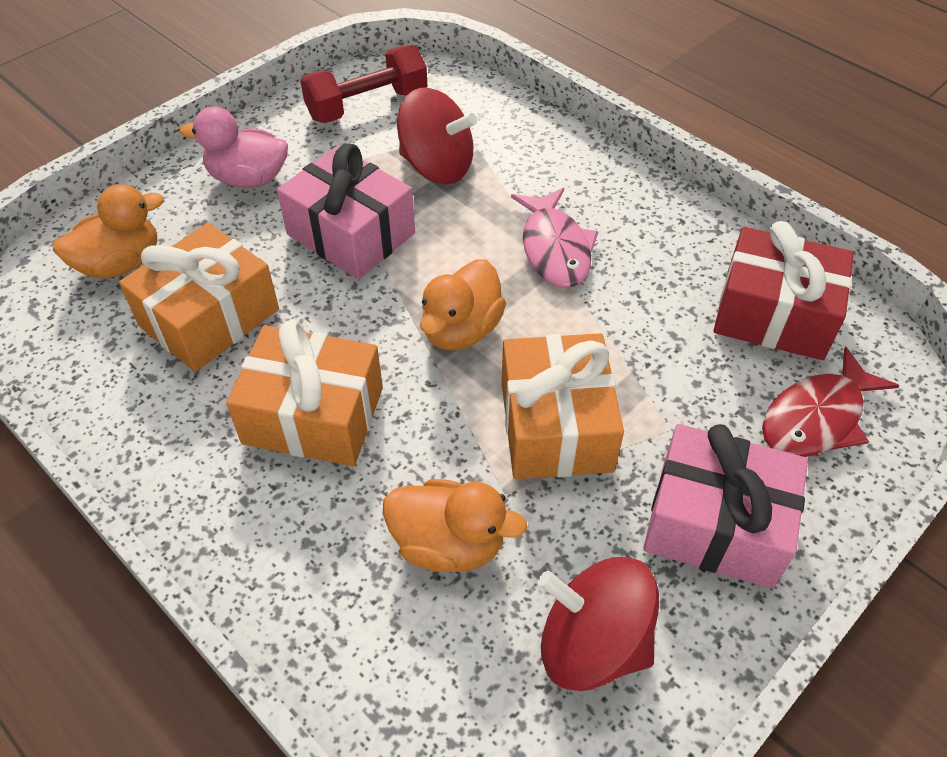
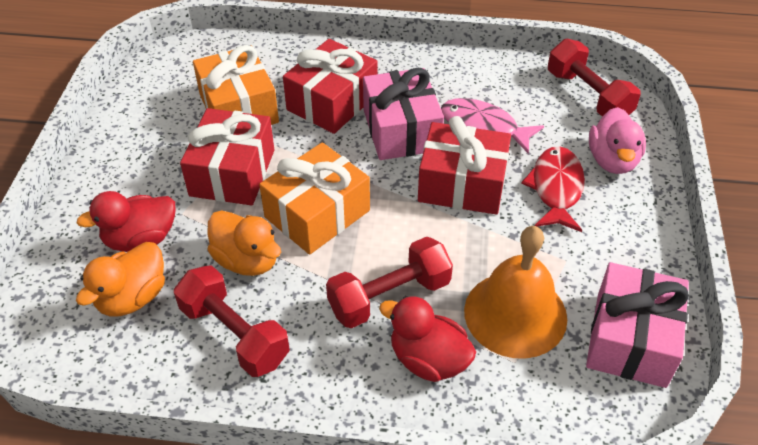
orange bell: 0 -> 1
orange duck: 3 -> 2
orange gift: 3 -> 2
red duck: 0 -> 2
red dumbbell: 1 -> 3
red gift: 1 -> 3
red spinning top: 2 -> 0

